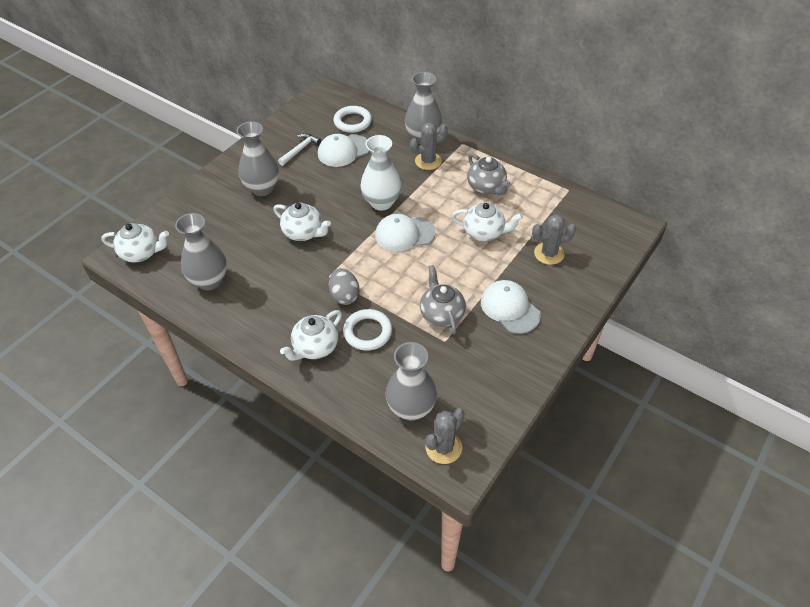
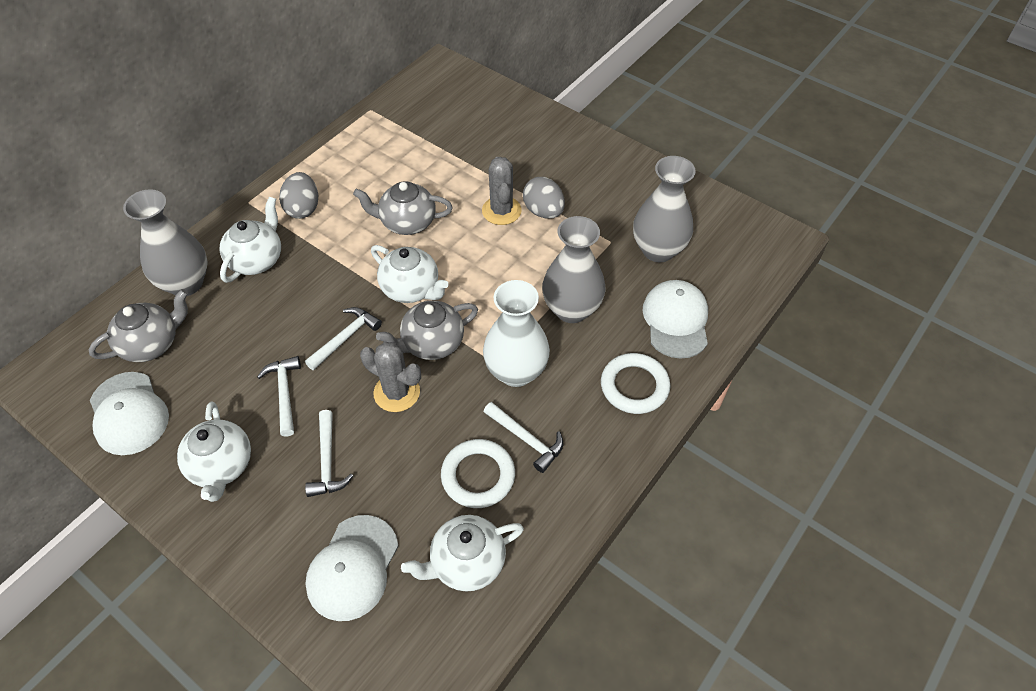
grey cactus: 3 -> 2
grey egg: 1 -> 2
grey teapot: 2 -> 3
grey vase: 4 -> 3
white hammer: 1 -> 4

